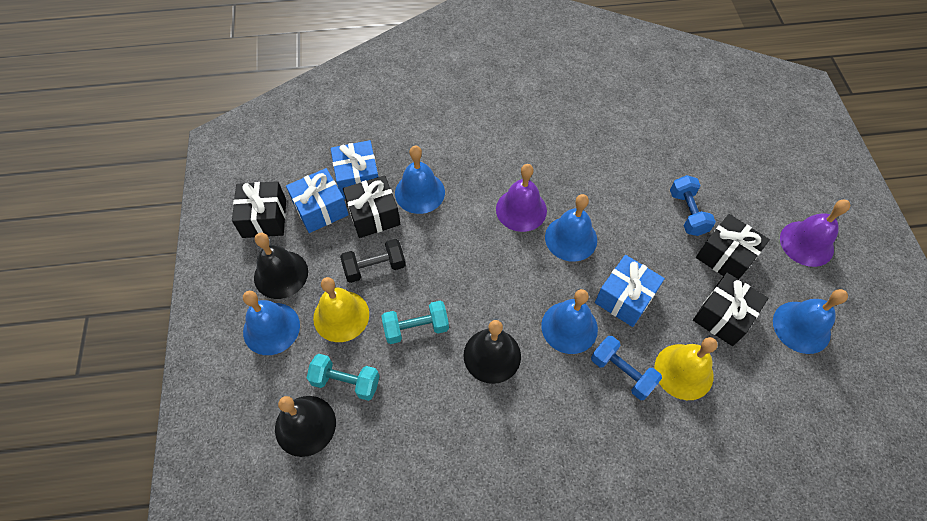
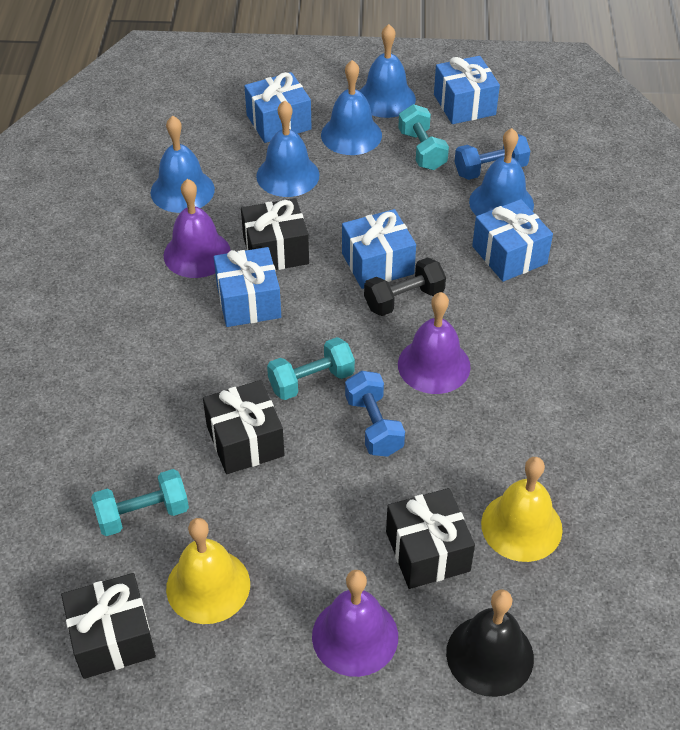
black bell: 3 -> 1
blue gift: 3 -> 5
purple bell: 2 -> 3
turquoise dumbbell: 2 -> 3

